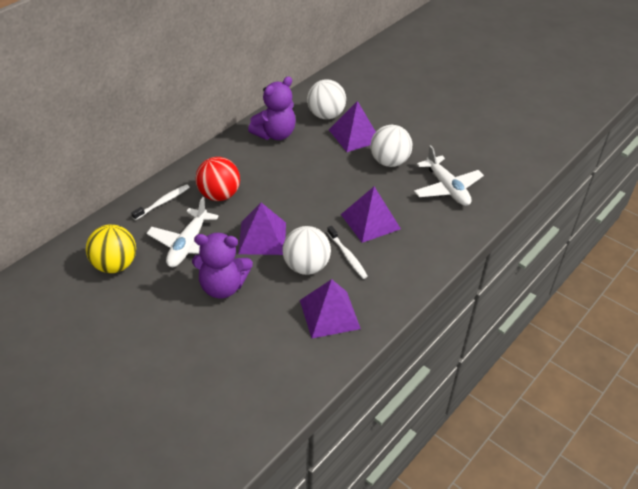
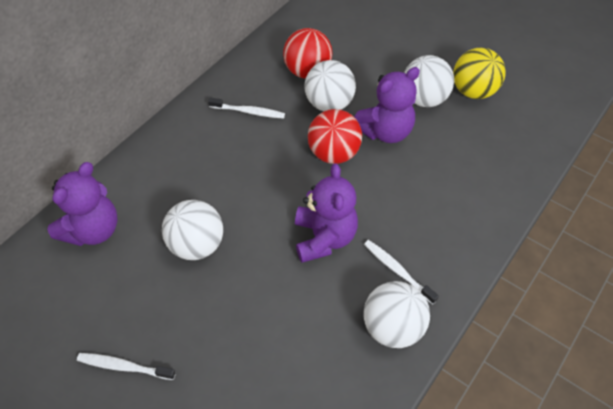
purple pyramid: 4 -> 0
purple teddy bear: 2 -> 3
red ball: 1 -> 2
white ball: 3 -> 4
white plane: 2 -> 0
white toothbrush: 2 -> 3

